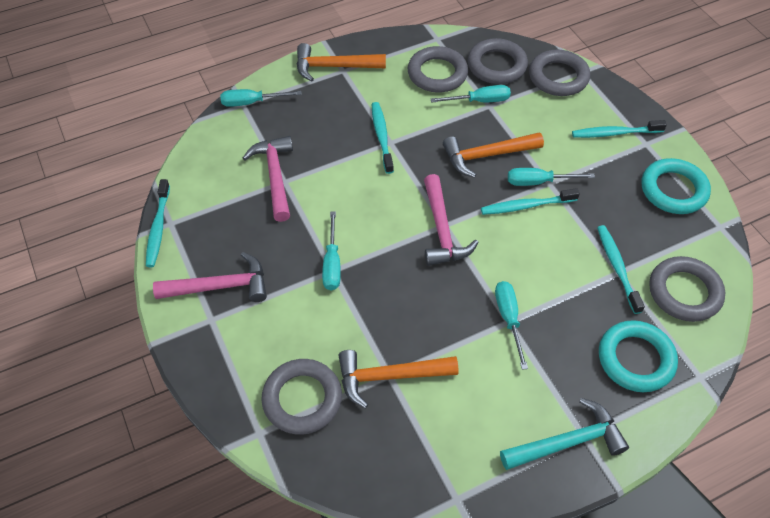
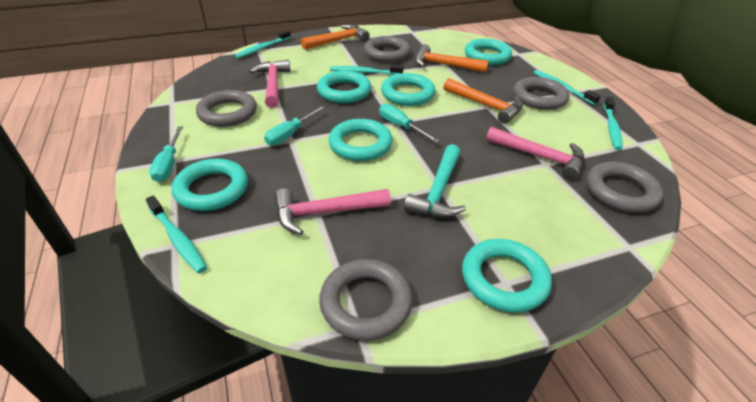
turquoise ring: 2 -> 6
turquoise screwdriver: 5 -> 3

